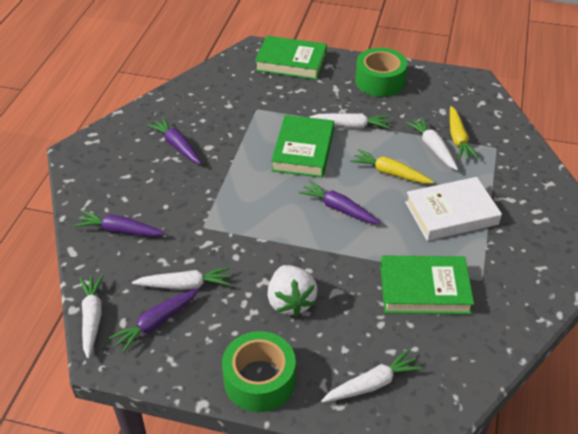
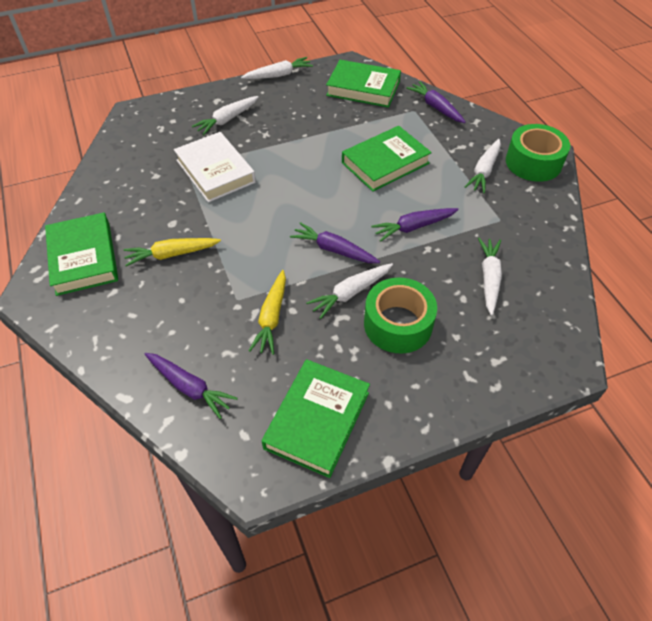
green book: 3 -> 4
white strawberry: 1 -> 0

